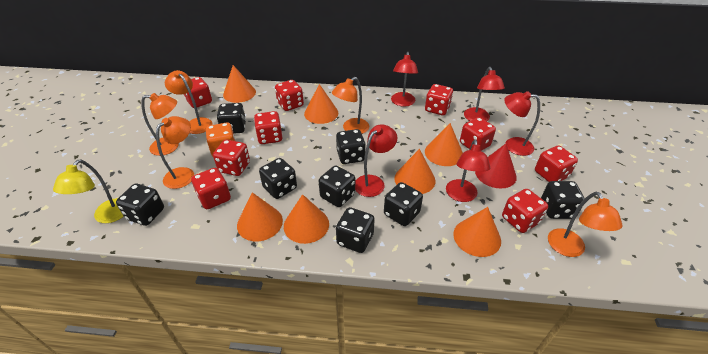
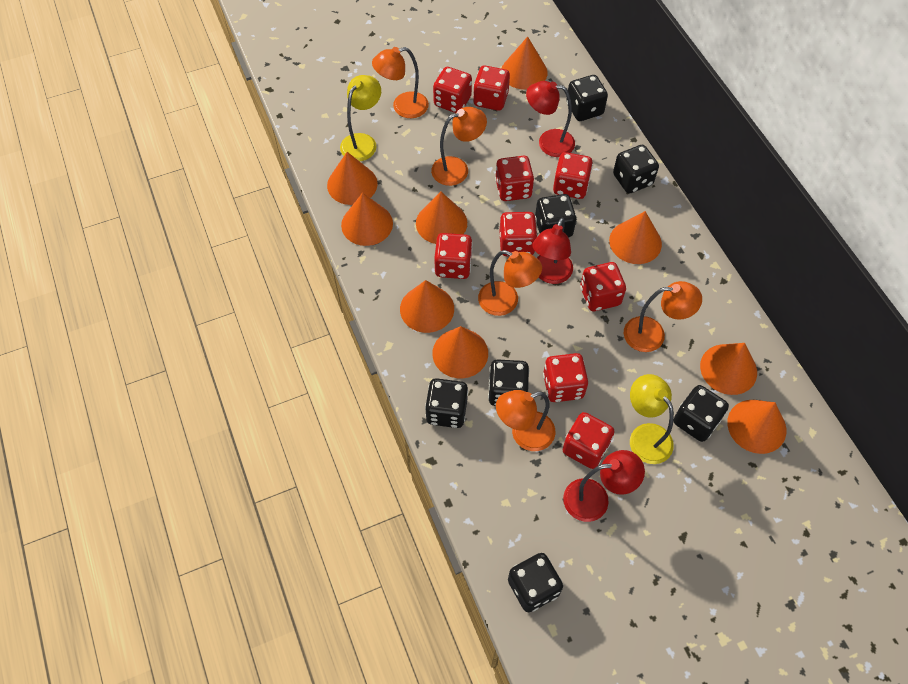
black dice: 8 -> 7
orange cone: 7 -> 9
orange dice: 1 -> 0
red cone: 1 -> 0
red lamp: 5 -> 3
yellow lamp: 1 -> 2

